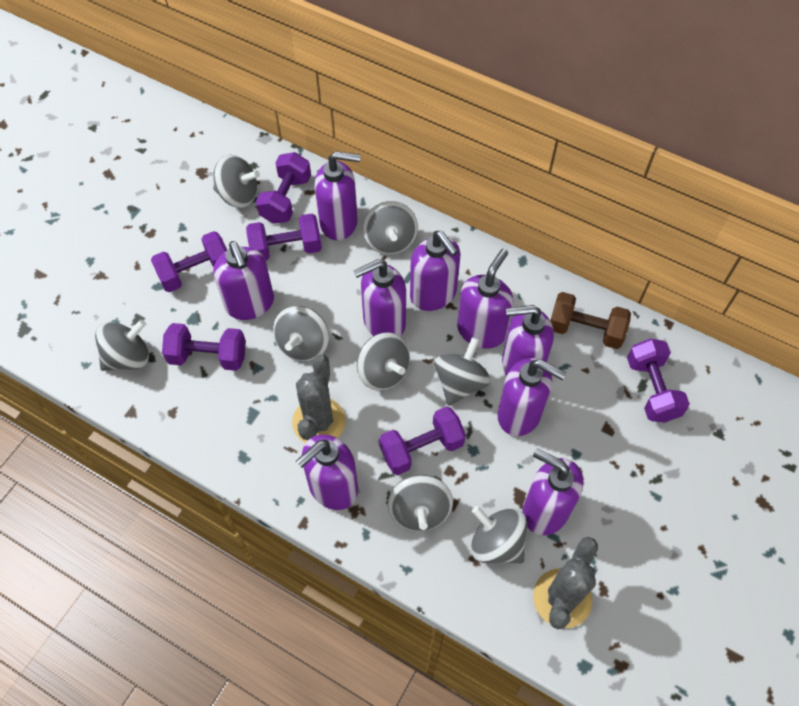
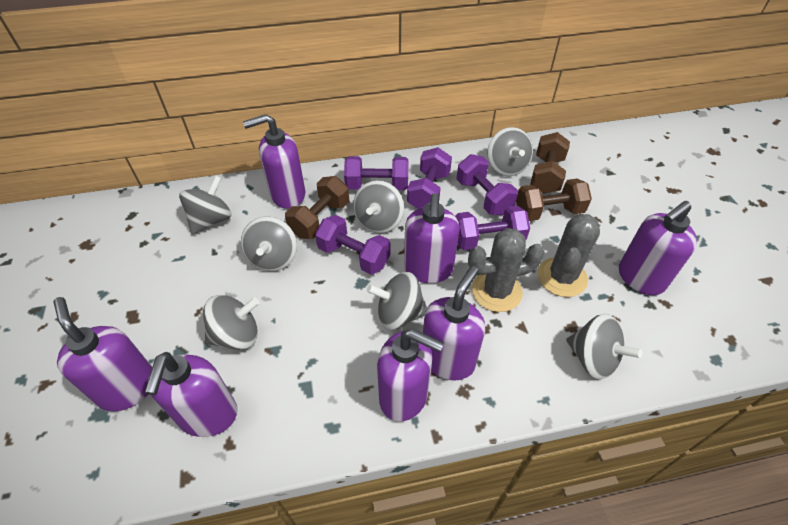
brown dumbbell: 1 -> 3
grey spinning top: 8 -> 7
purple dumbbell: 6 -> 5
purple soap dispenser: 9 -> 7

